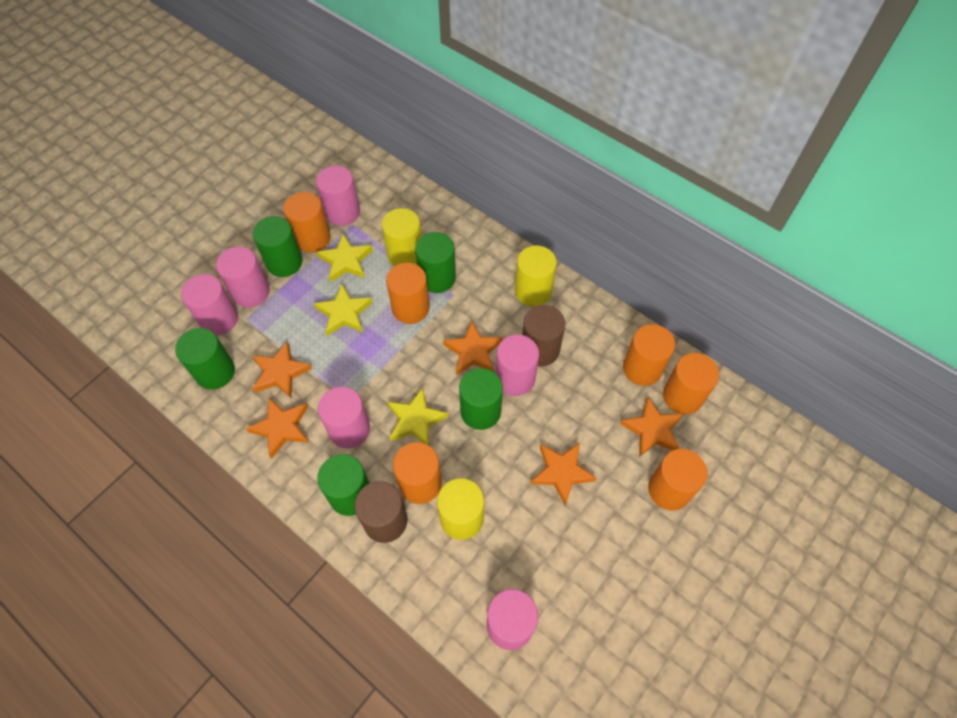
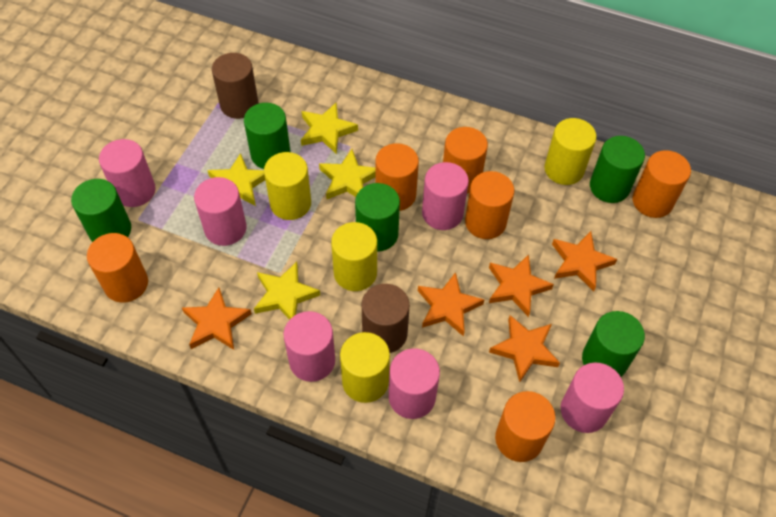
yellow cylinder: 3 -> 4
yellow star: 3 -> 4

